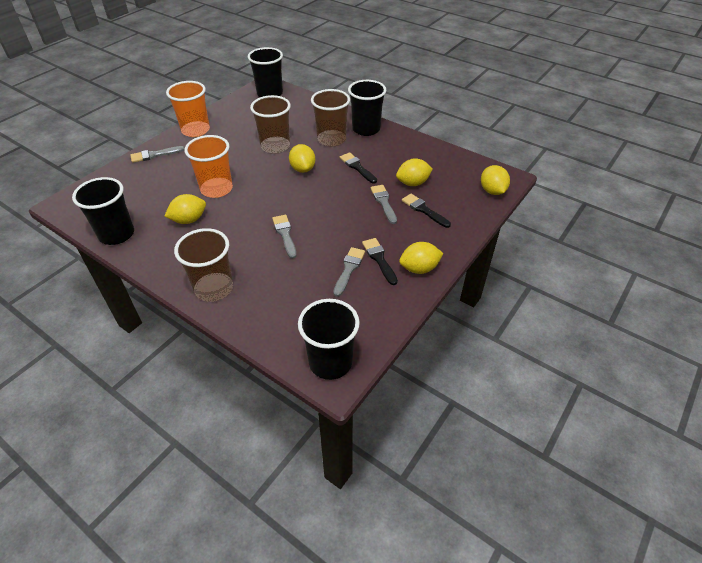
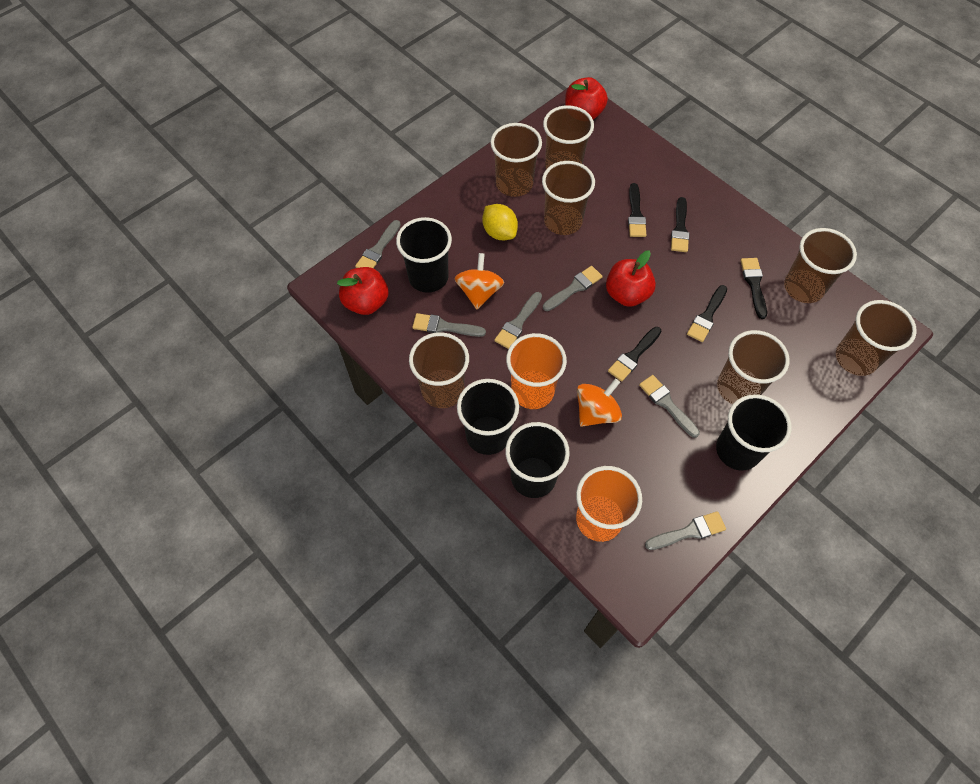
black brush: 3 -> 5
brown cup: 3 -> 7
grey brush: 4 -> 6
orange spinning top: 0 -> 2
red apple: 0 -> 3
yellow lemon: 5 -> 1

